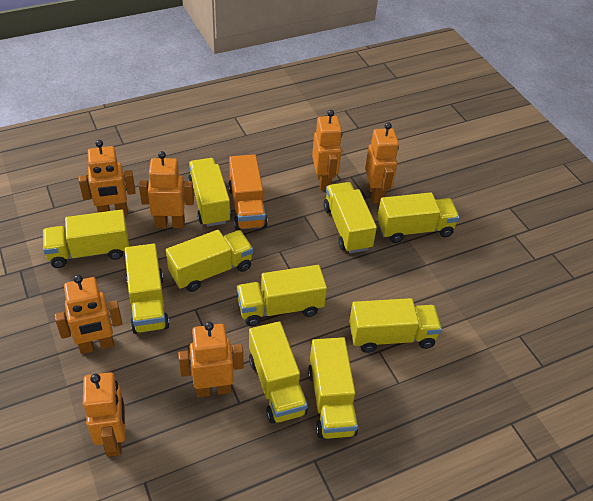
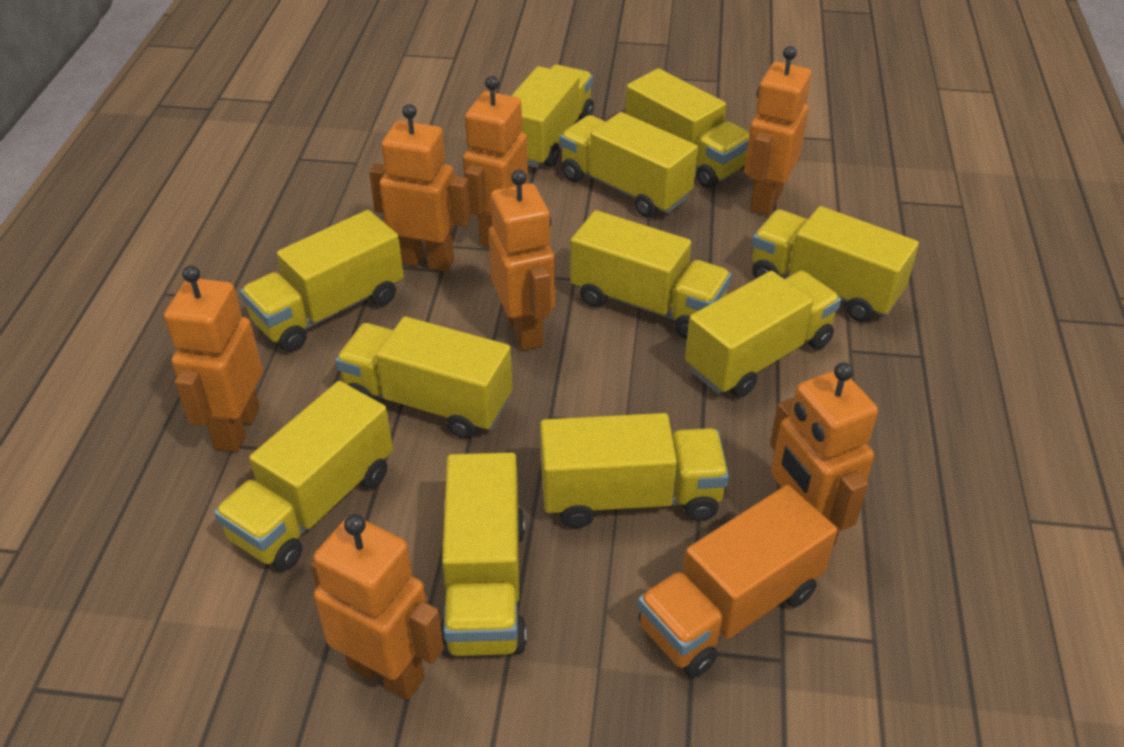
yellow truck: 10 -> 11

